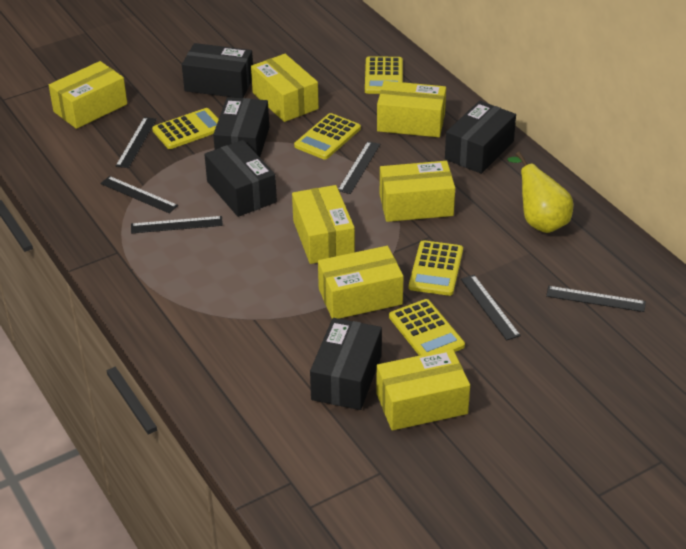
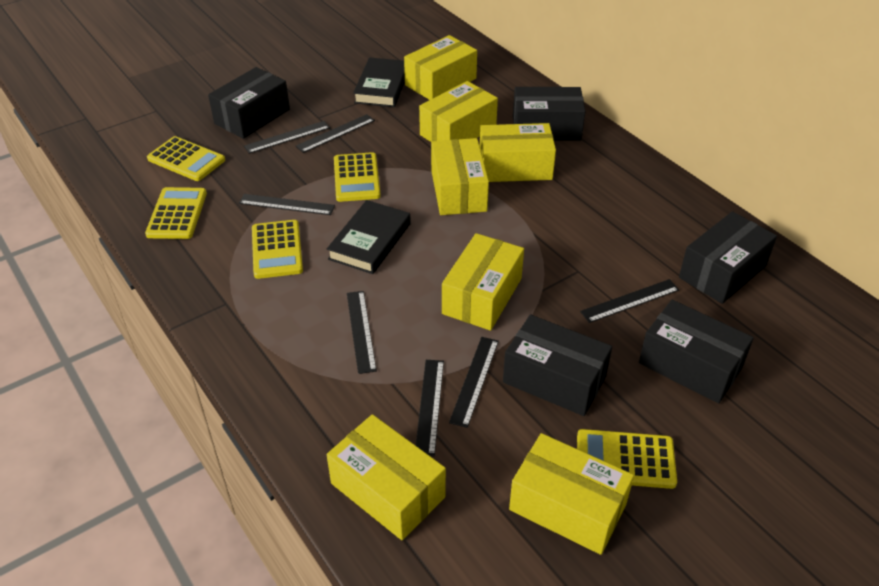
black book: 0 -> 2
black ruler: 6 -> 7
yellow pear: 1 -> 0

